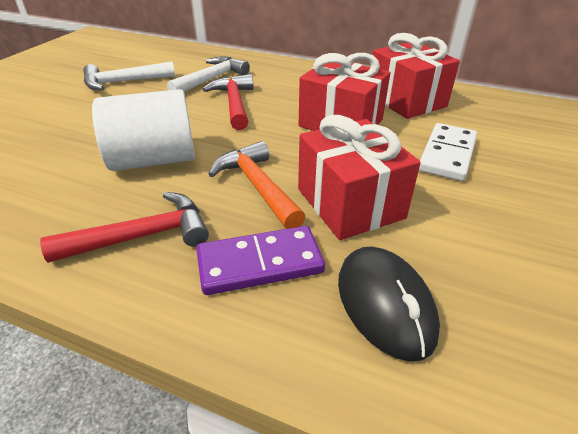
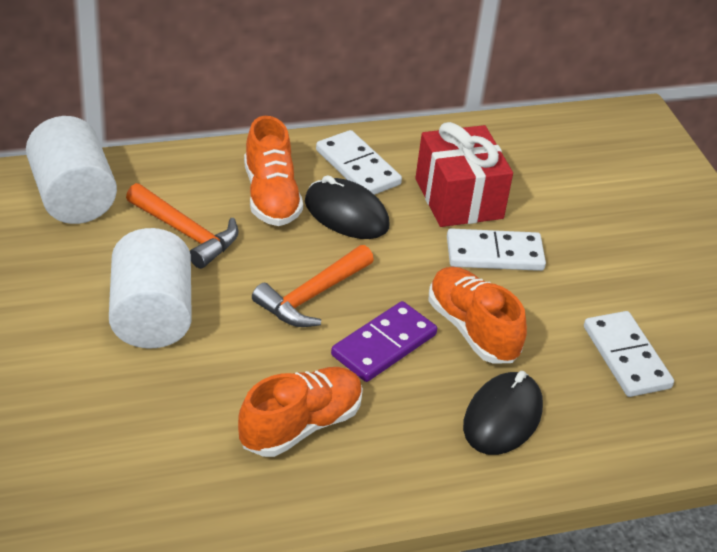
black mouse: 1 -> 2
orange hammer: 1 -> 2
orange shoe: 0 -> 3
red gift: 3 -> 1
red hammer: 2 -> 0
white cylinder: 1 -> 2
white domino: 1 -> 3
white hammer: 2 -> 0

